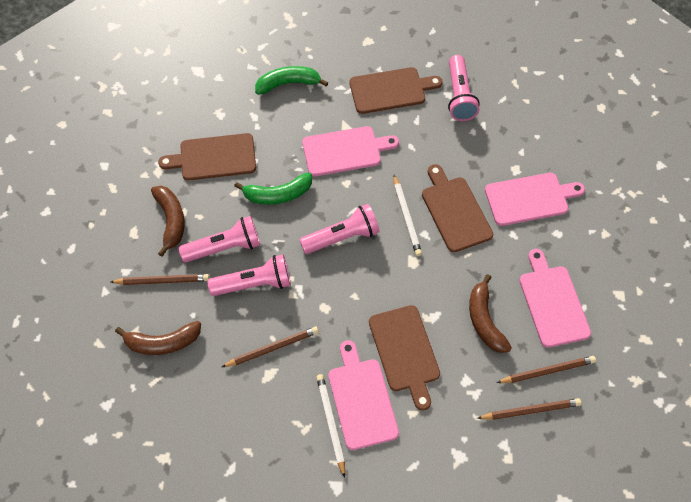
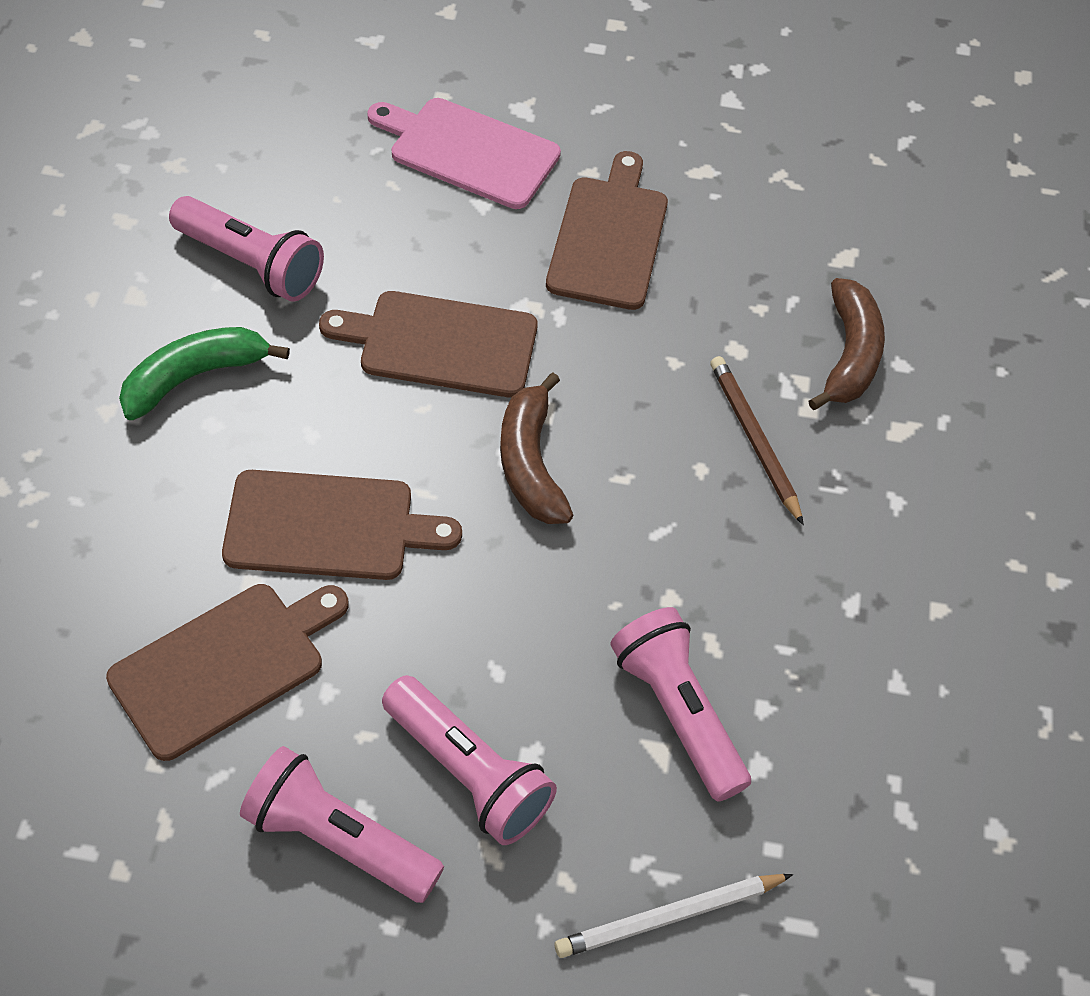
brown banana: 3 -> 2
brown pencil: 4 -> 1
green banana: 2 -> 1
pink cutting board: 4 -> 1
white pencil: 2 -> 1

